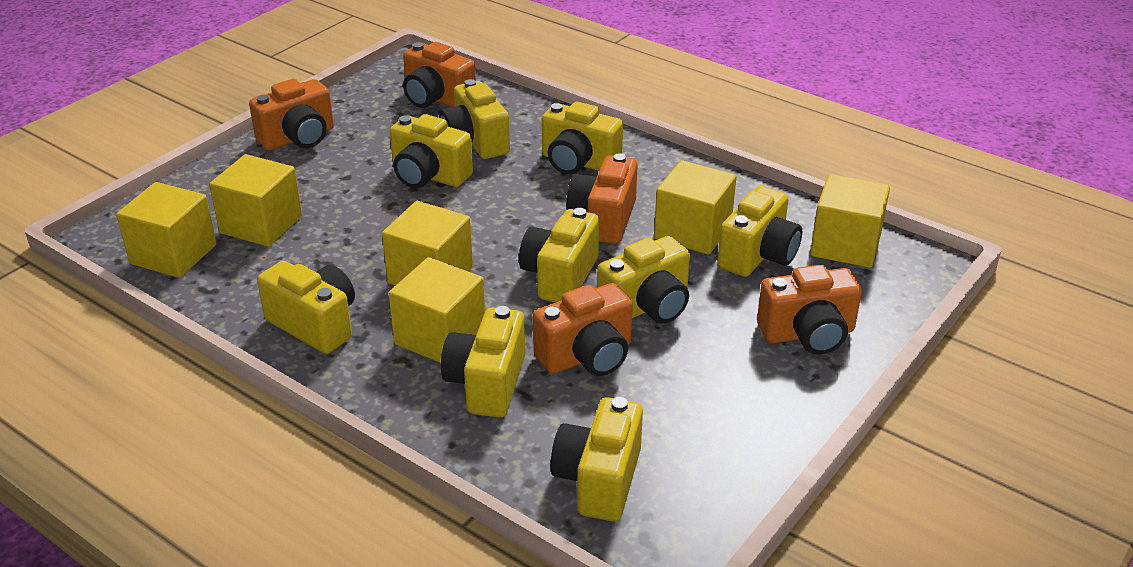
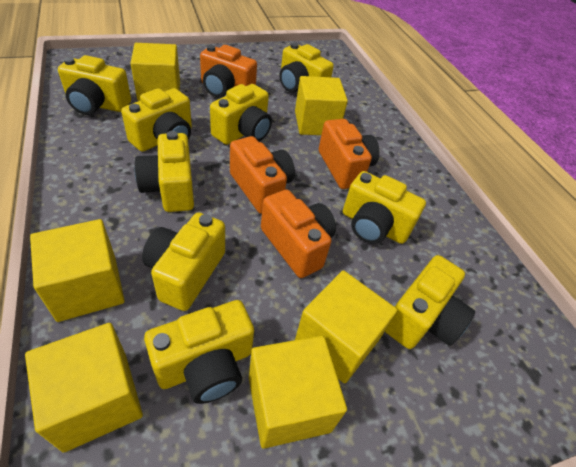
orange camera: 5 -> 4

